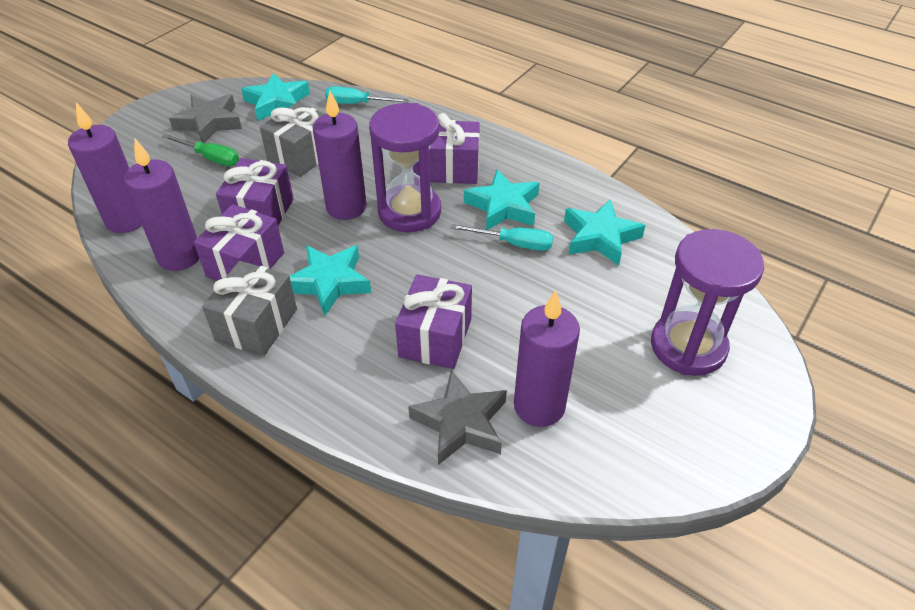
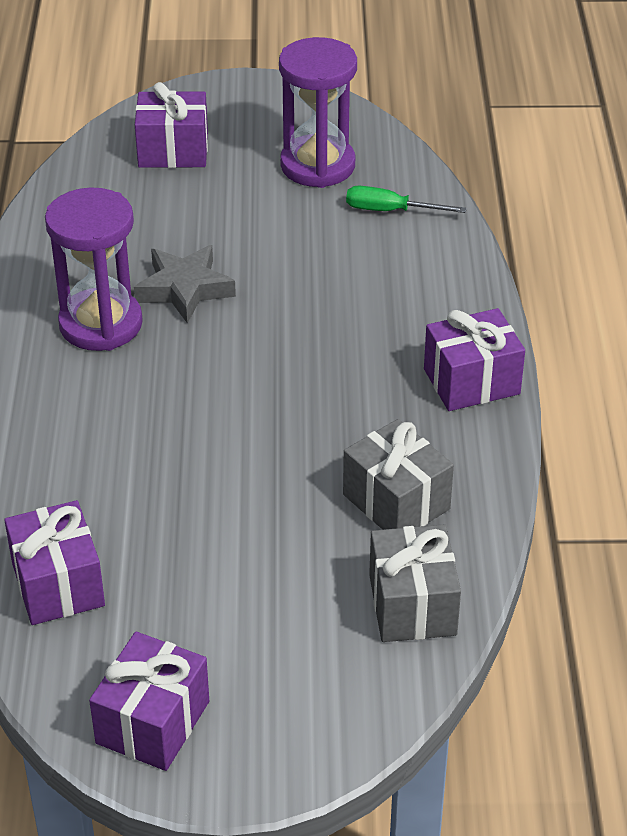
grey star: 2 -> 1
purple candle: 4 -> 0
turquoise screwdriver: 2 -> 0
turquoise star: 4 -> 0

